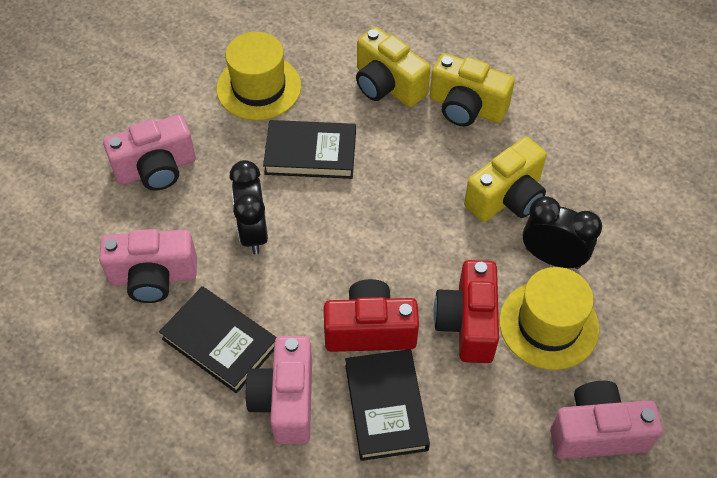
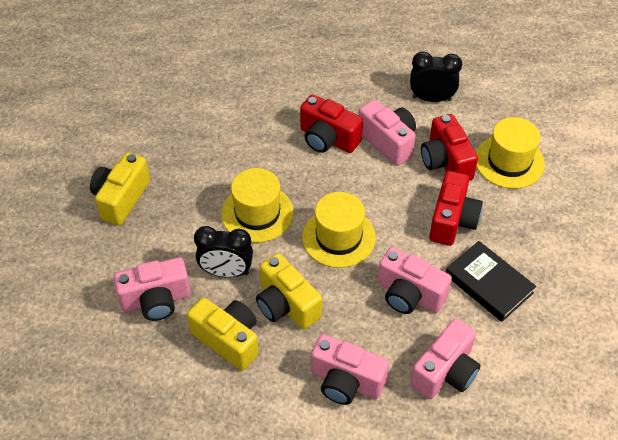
black book: 3 -> 1
pink camera: 4 -> 5
red camera: 2 -> 3
yellow hat: 2 -> 3

